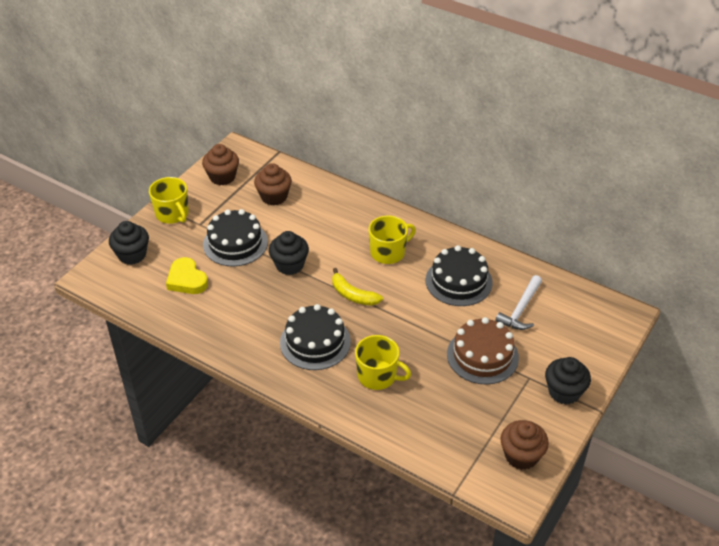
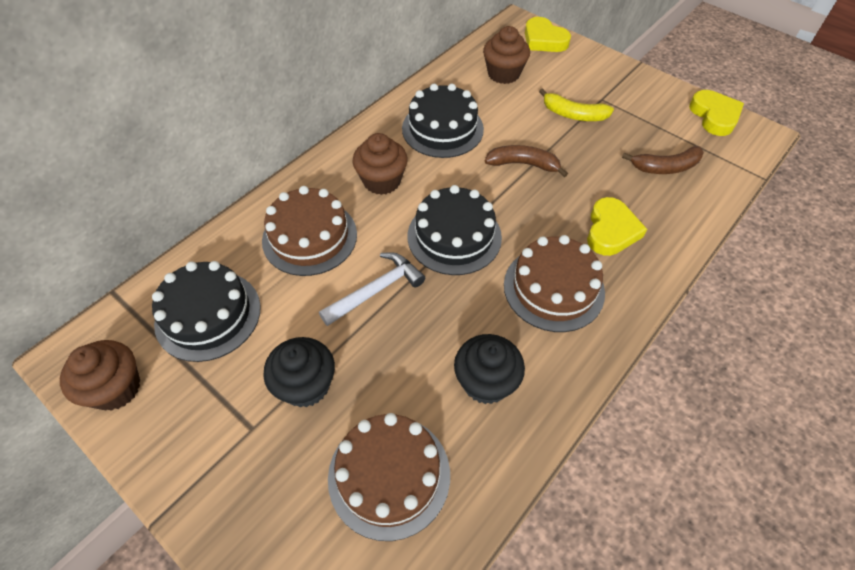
black cupcake: 3 -> 2
brown banana: 0 -> 2
brown cake: 1 -> 3
yellow heart: 1 -> 3
yellow mug: 3 -> 0

